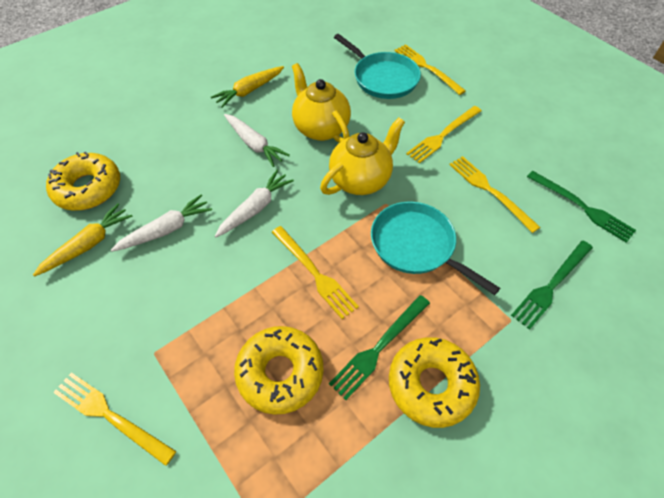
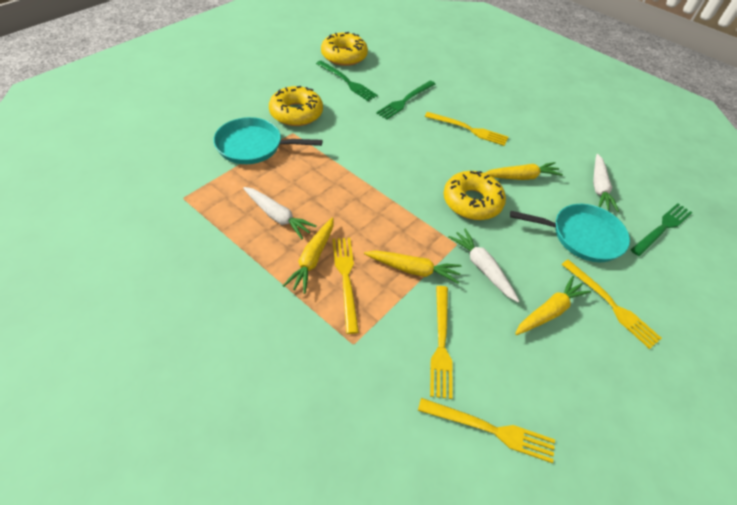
yellow carrot: 2 -> 4
yellow teapot: 2 -> 0

